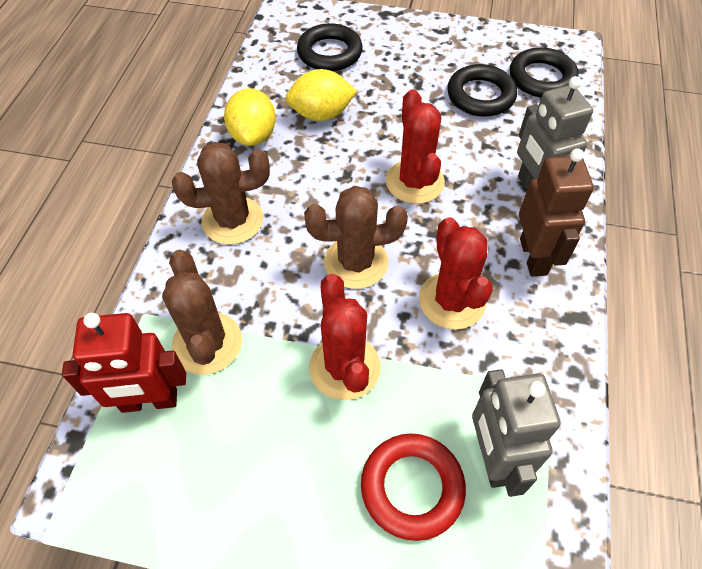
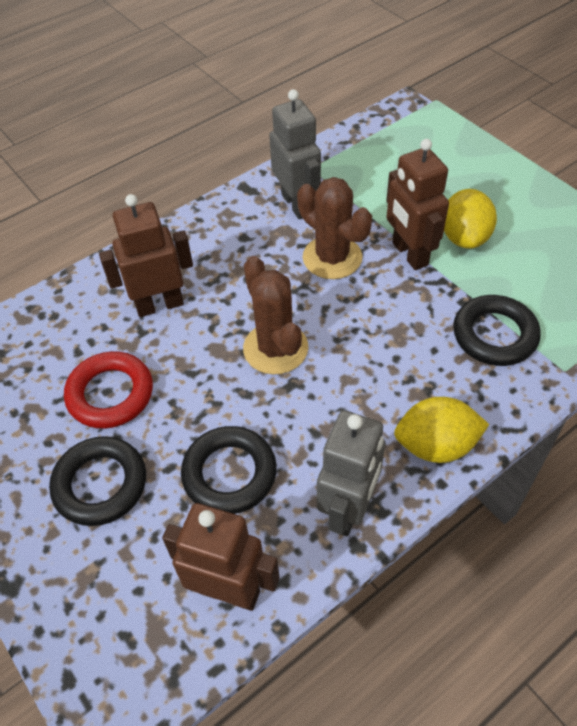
brown cactus: 3 -> 2
brown robot: 1 -> 3
red cactus: 3 -> 0
red robot: 1 -> 0

